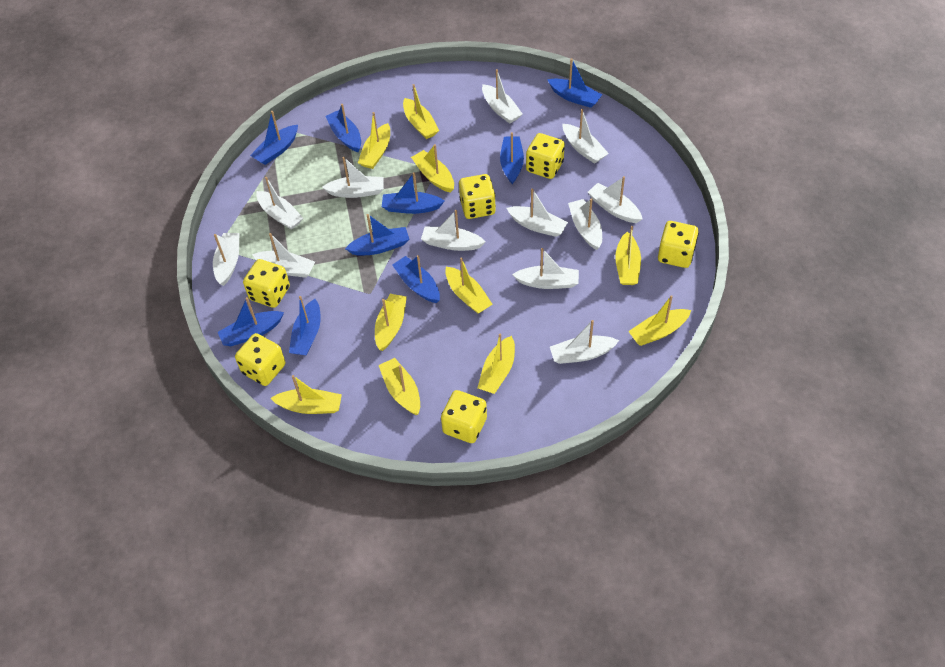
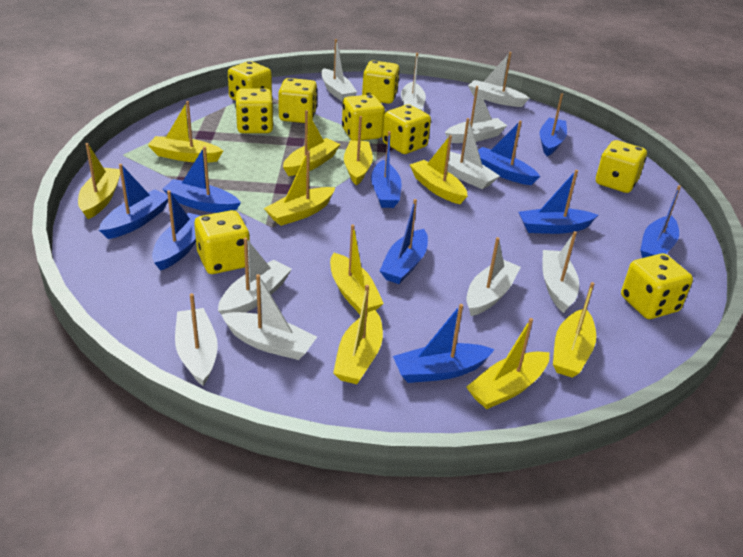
blue boat: 9 -> 10
white boat: 12 -> 10
yellow dice: 6 -> 9

